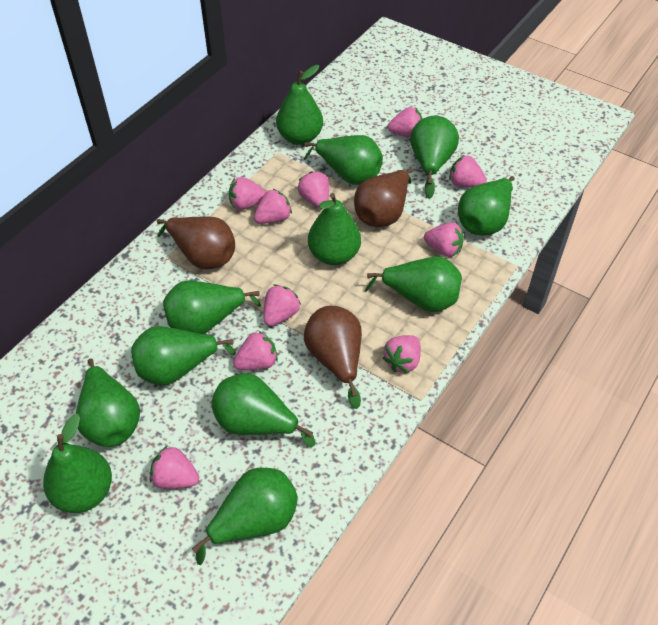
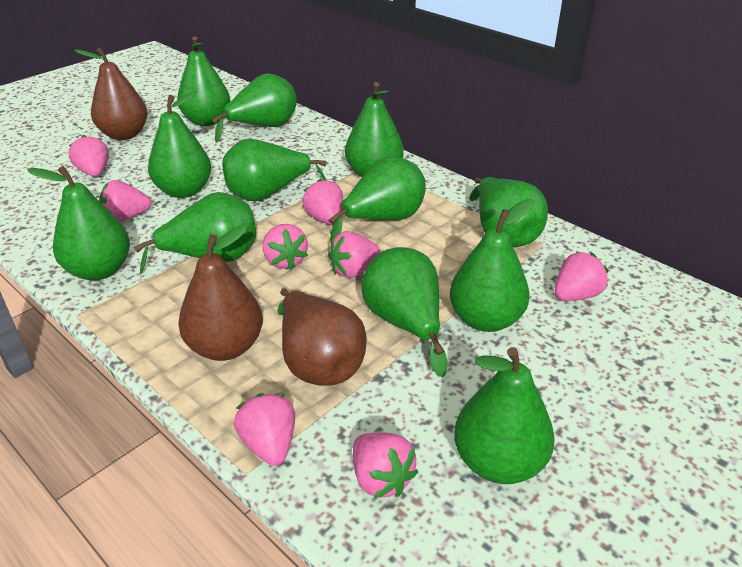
pink strawberry: 10 -> 8

